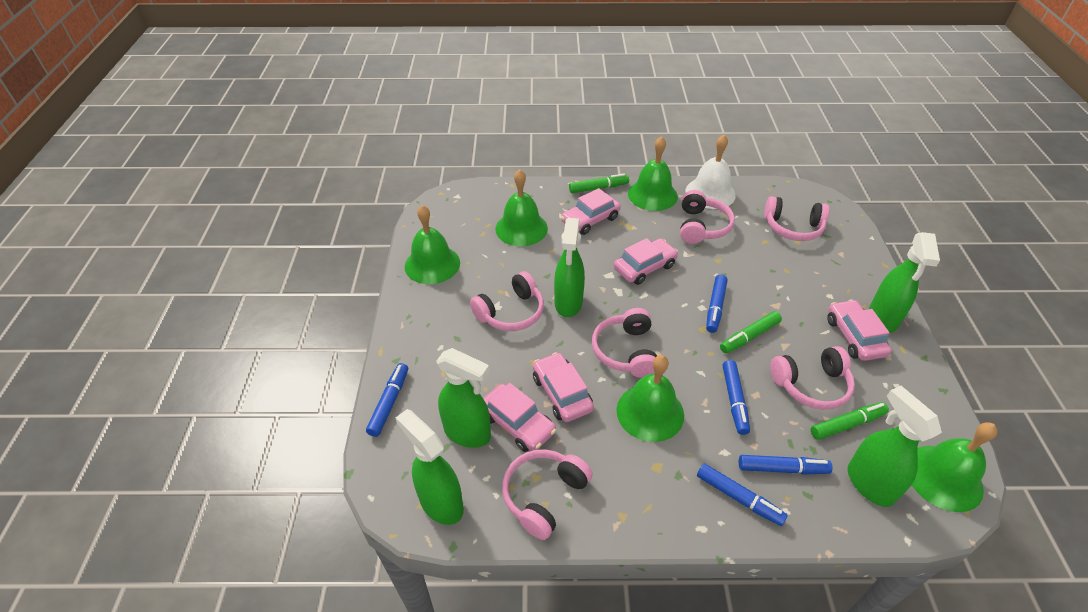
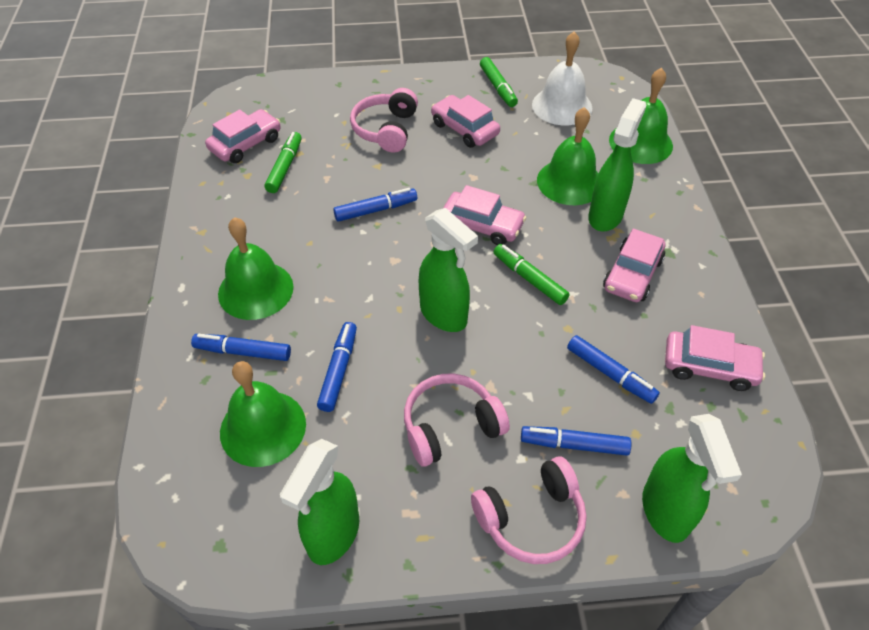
green bell: 5 -> 4
green spray bottle: 5 -> 4
pink headphones: 6 -> 3

